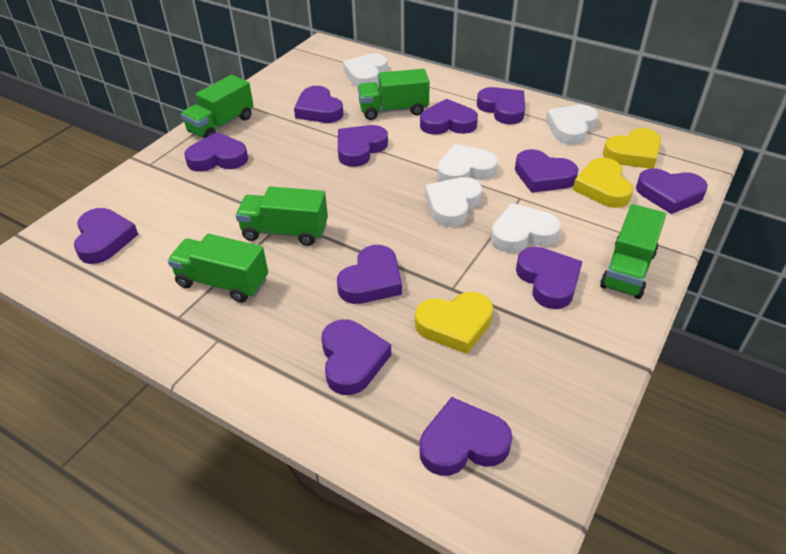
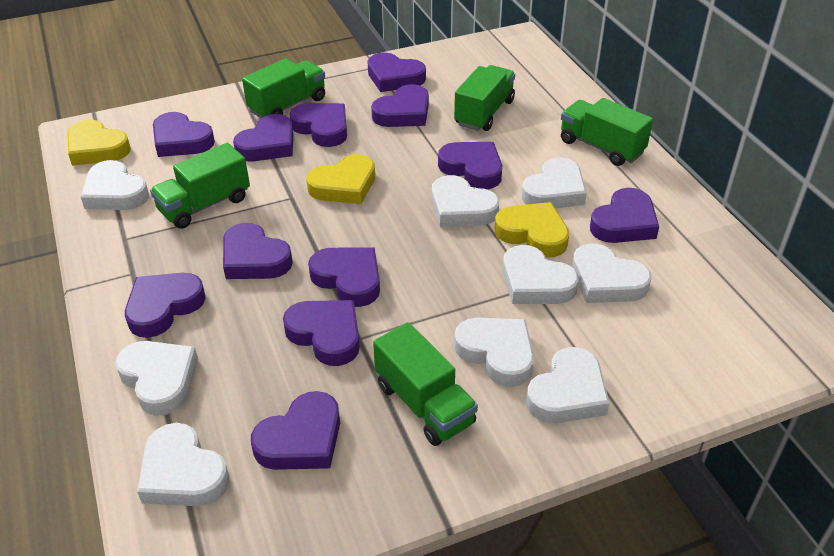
white heart: 5 -> 9

